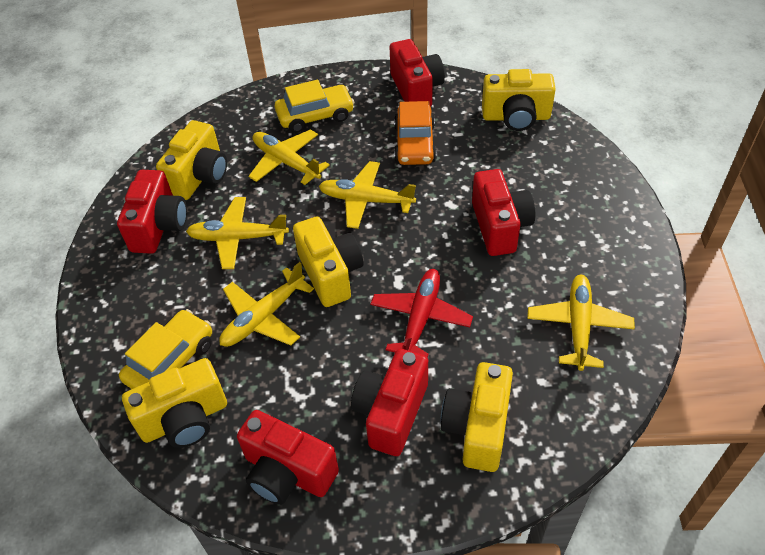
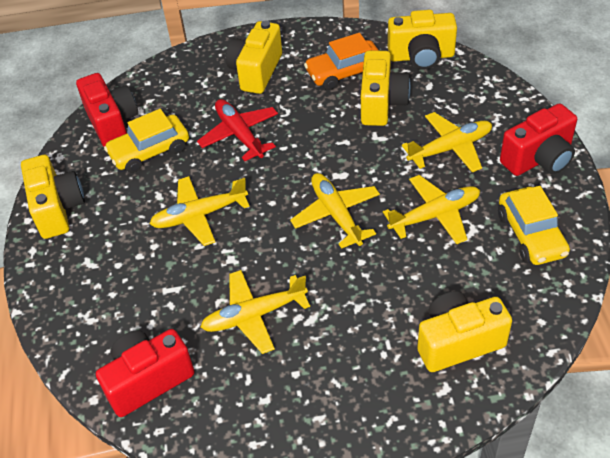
red camera: 5 -> 3

